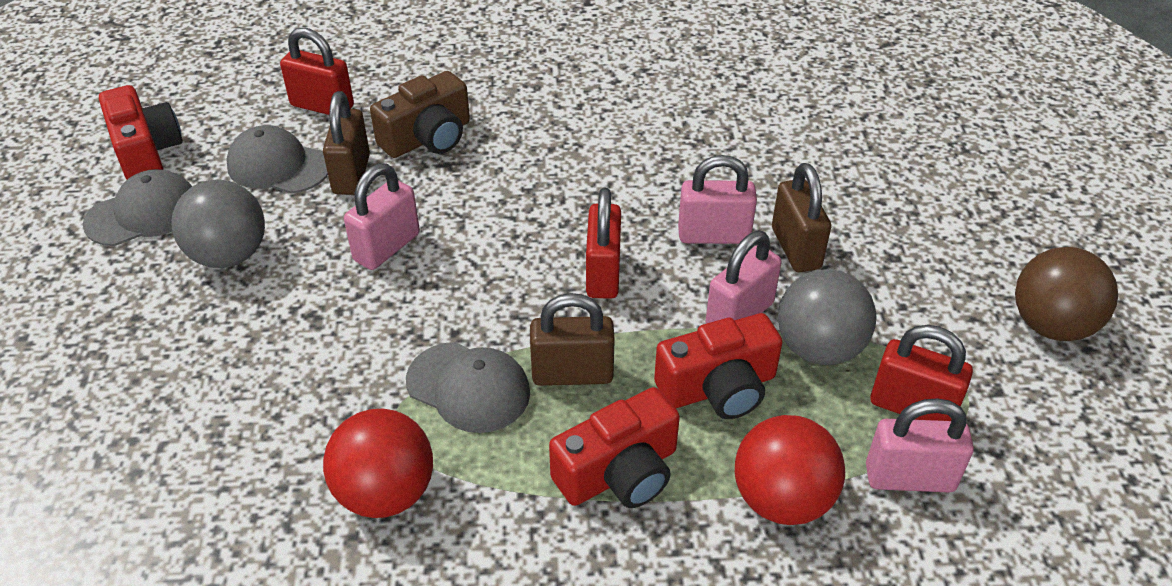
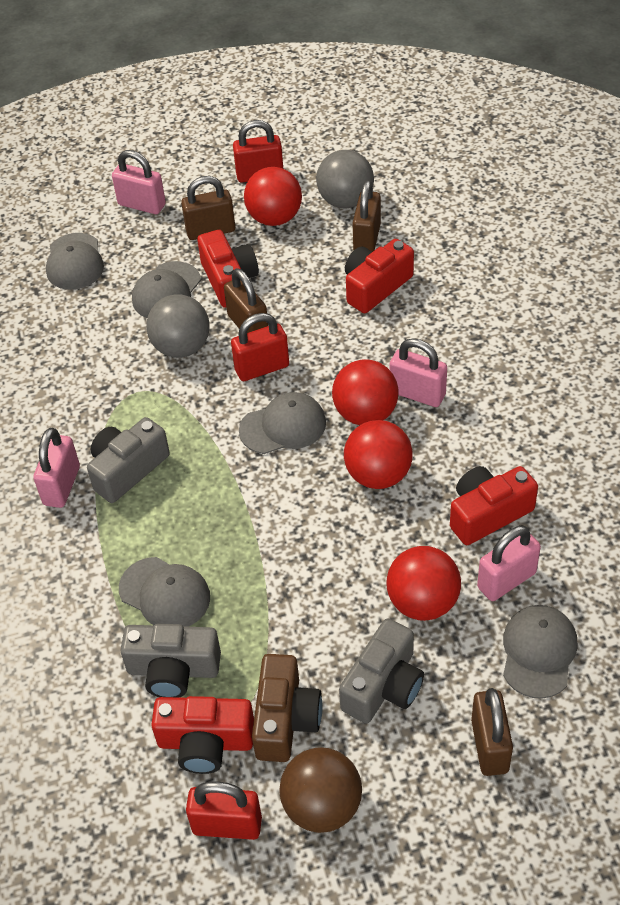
brown padlock: 3 -> 4
grey camera: 0 -> 3
grey cap: 3 -> 5
red ball: 2 -> 4
red camera: 3 -> 4

